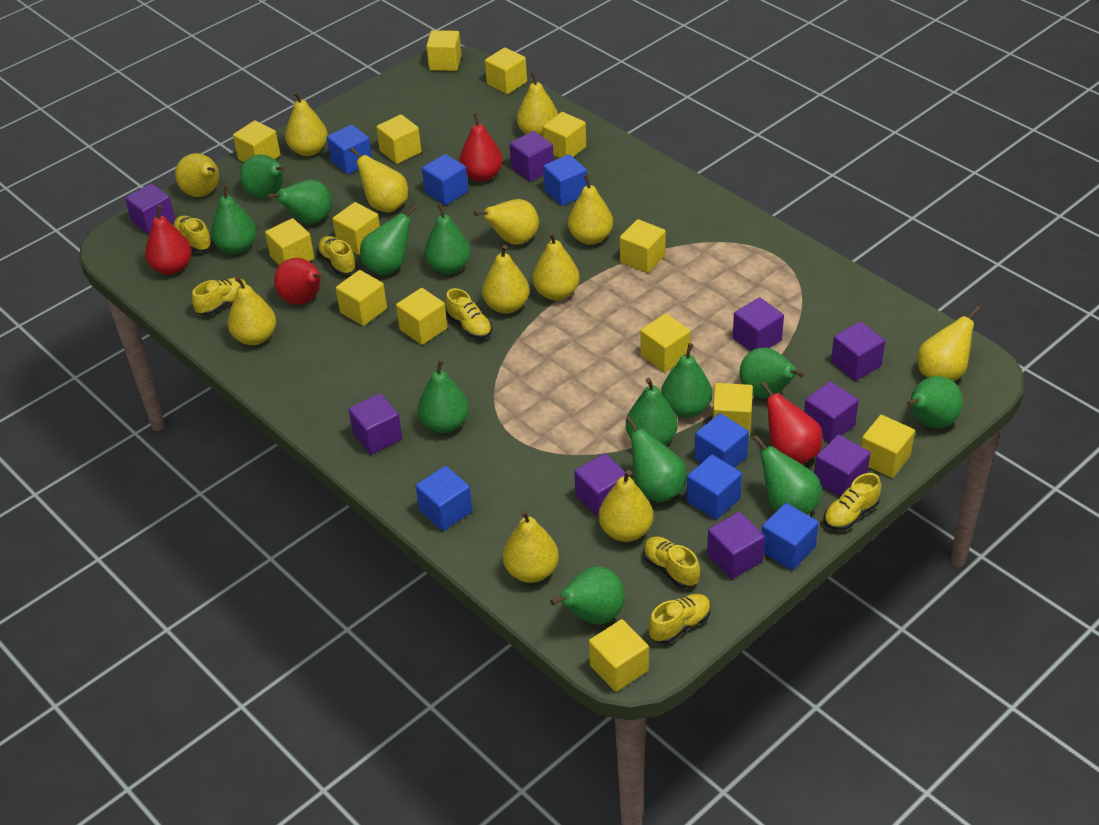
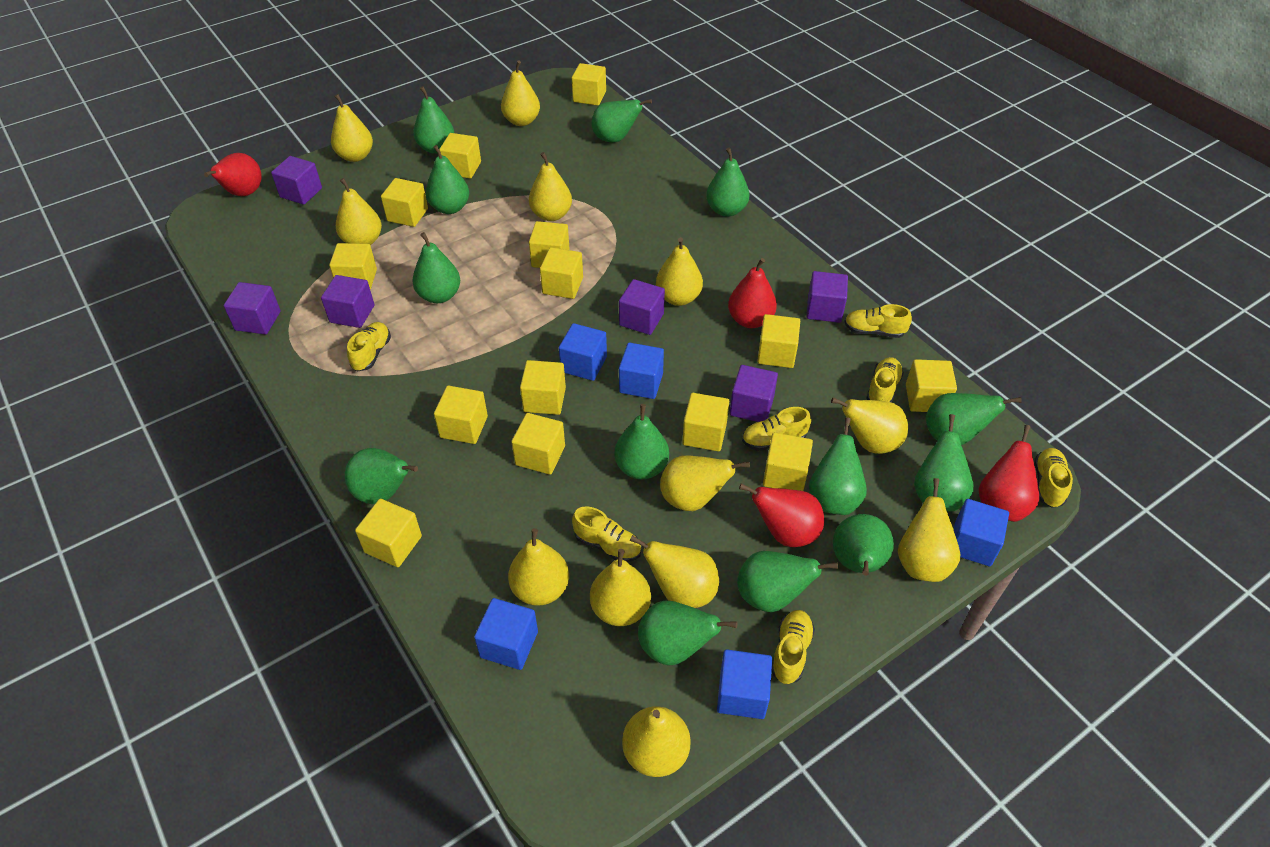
blue cube: 7 -> 5
purple cube: 9 -> 6

